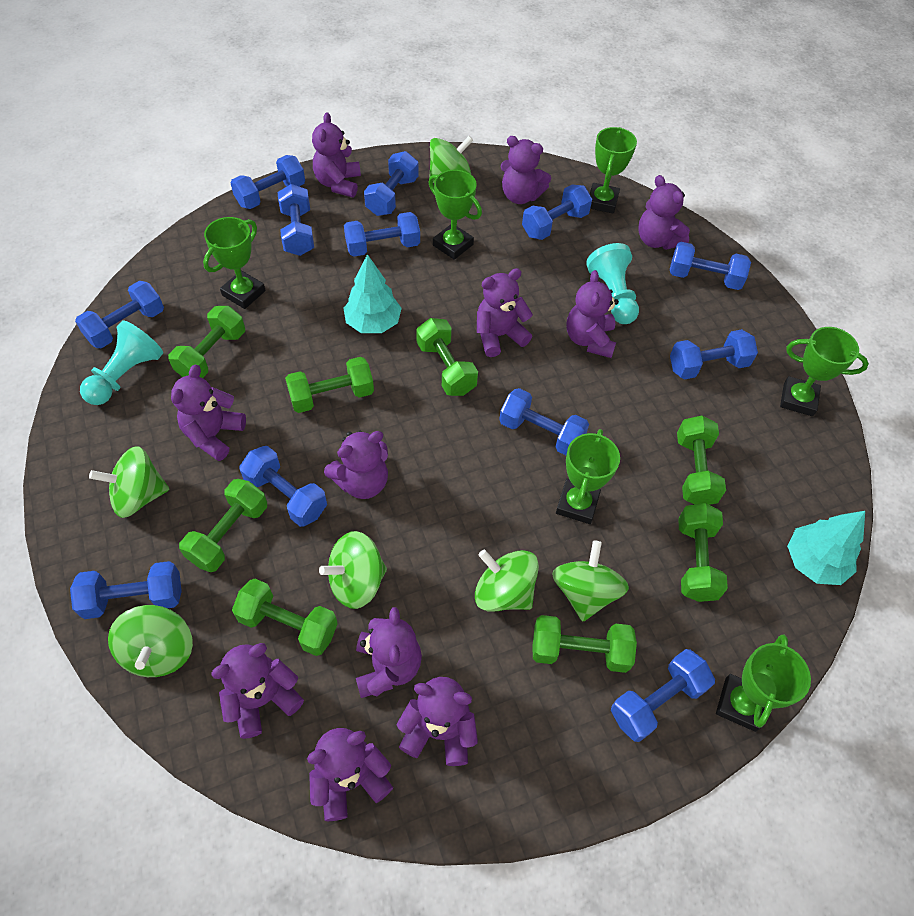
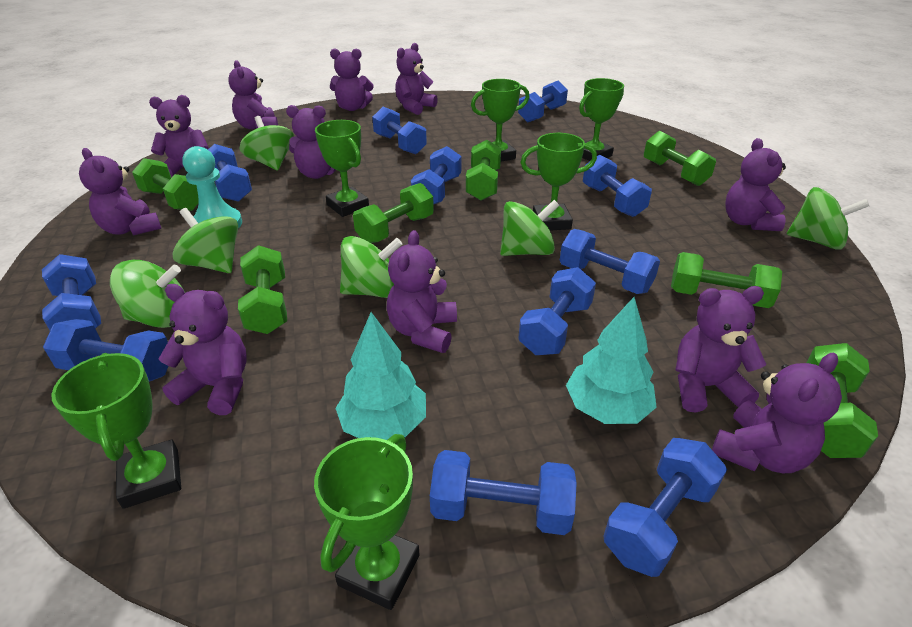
blue dumbbell: 12 -> 11
green dumbbell: 8 -> 7
turquoise pawn: 2 -> 1

